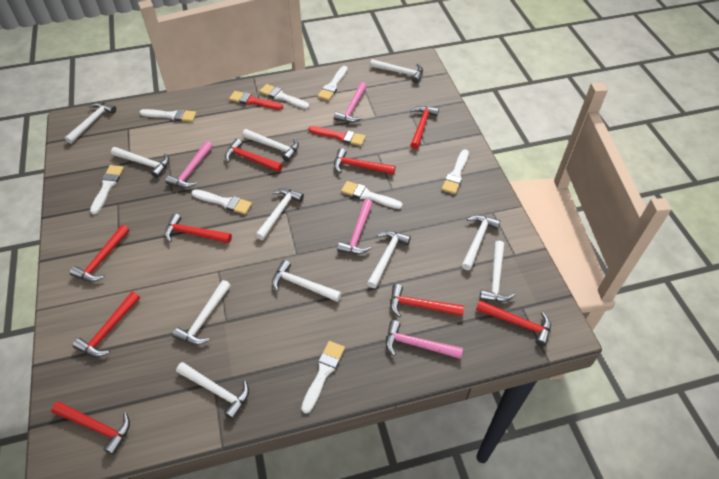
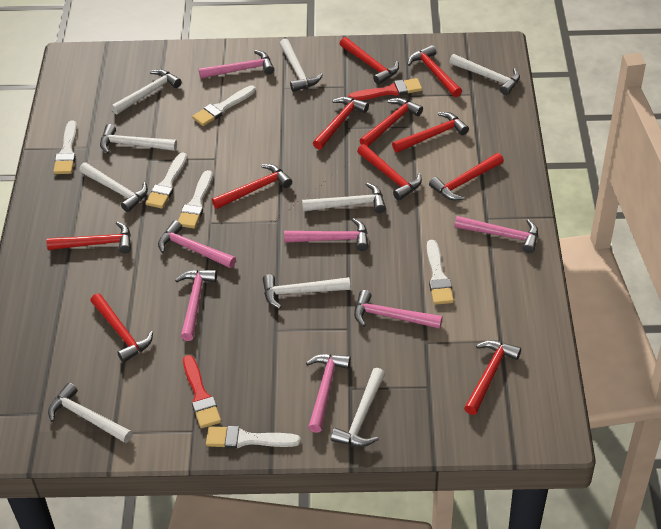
pink hammer: 4 -> 7
red hammer: 9 -> 11
white brush: 8 -> 6
white hammer: 11 -> 9

